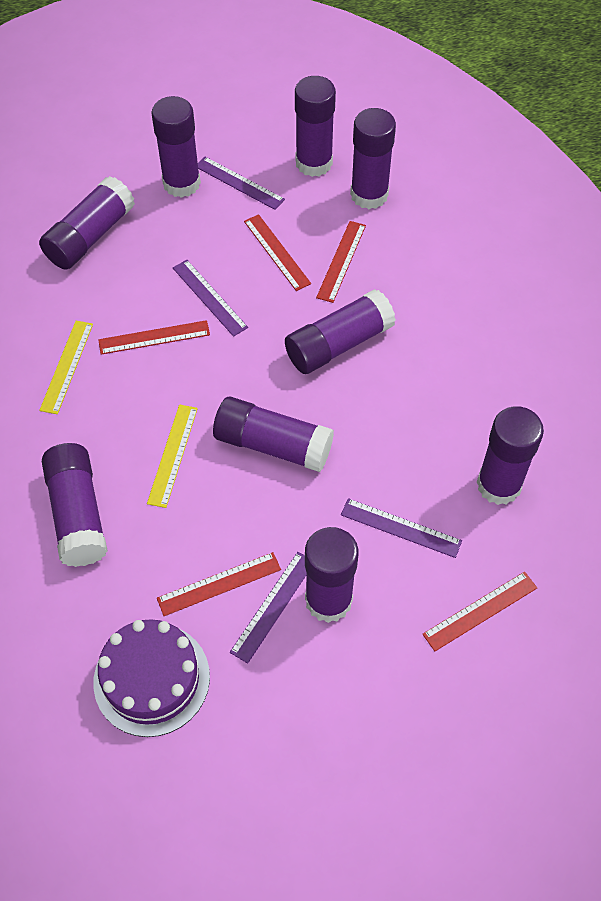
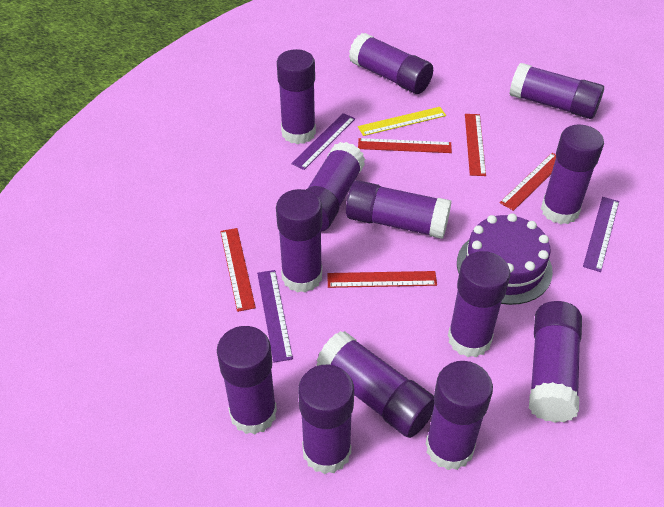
purple glue stick: 9 -> 13
purple ruler: 4 -> 3
yellow ruler: 2 -> 1

